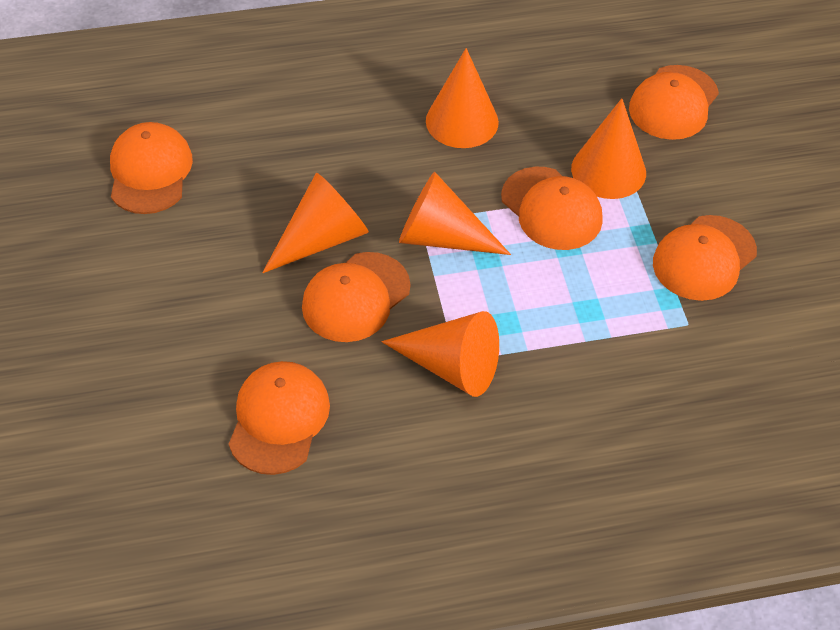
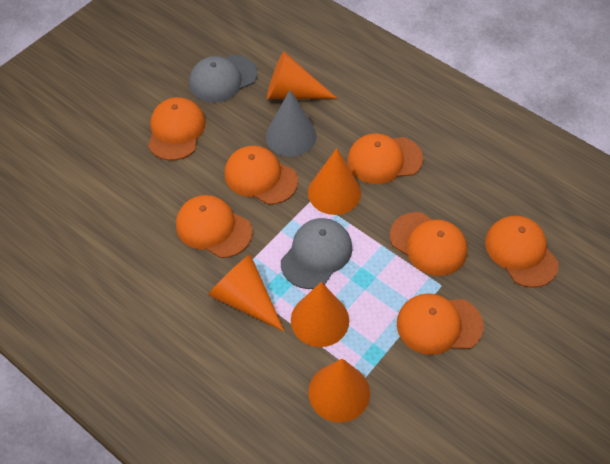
grey cap: 0 -> 2
grey cone: 0 -> 1
orange cap: 6 -> 7

